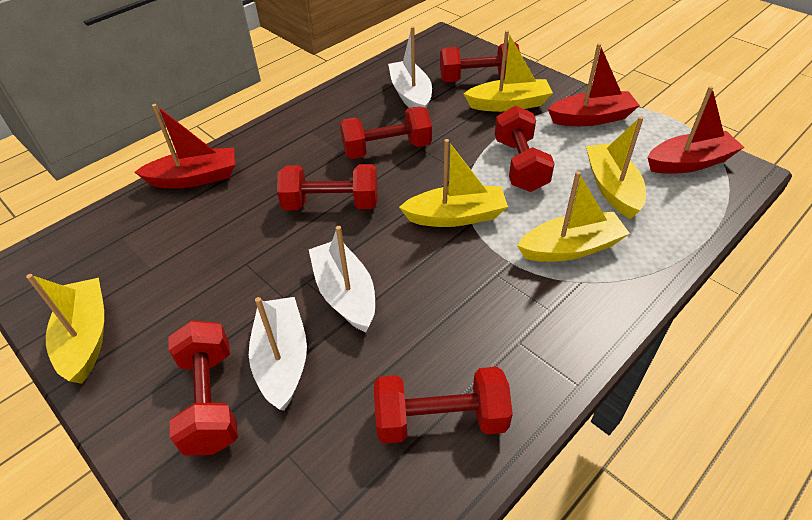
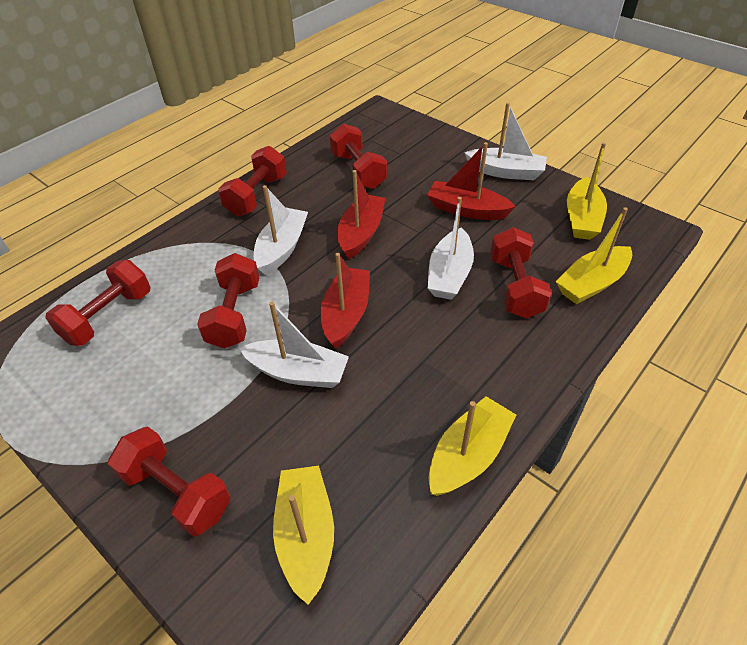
white boat: 3 -> 4
yellow boat: 5 -> 4

